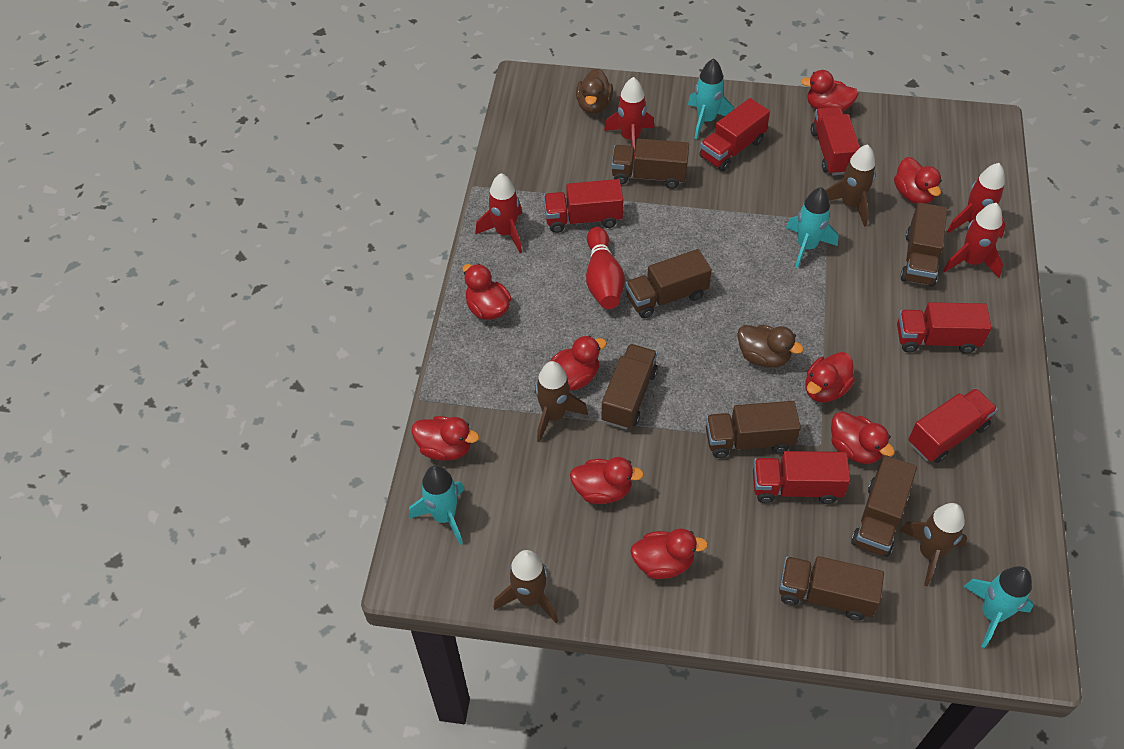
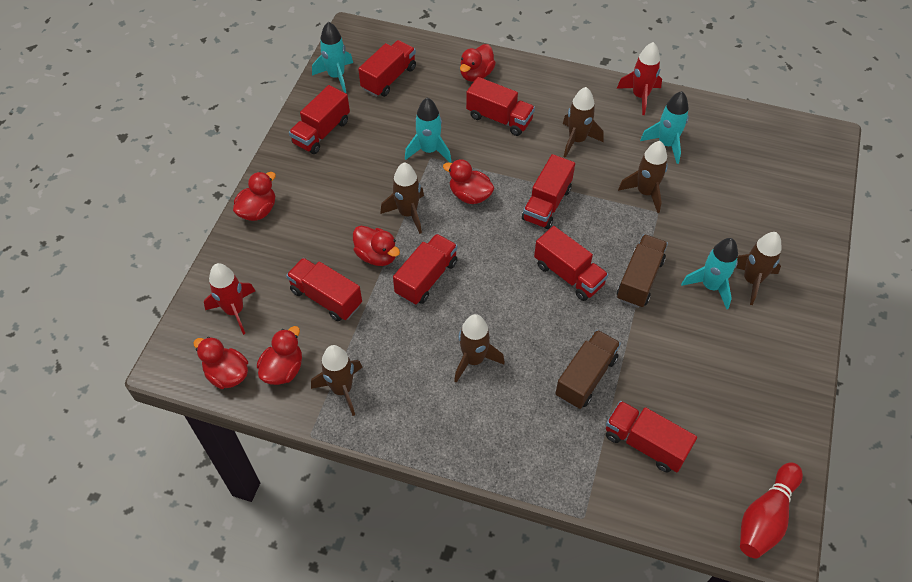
brown duck: 2 -> 0
brown rocket: 4 -> 6
brown truck: 7 -> 2
red duck: 9 -> 6
red rocket: 4 -> 2
red truck: 6 -> 8

